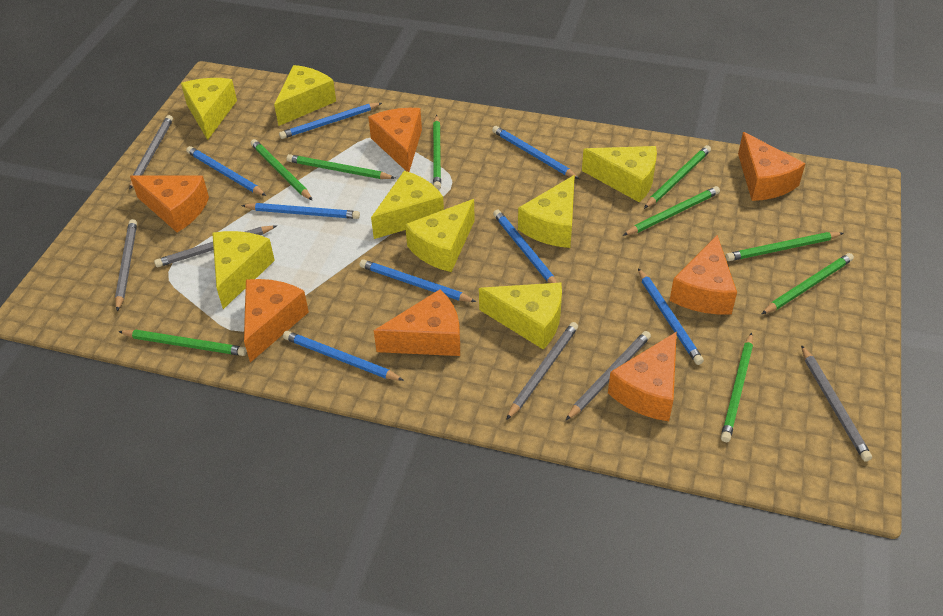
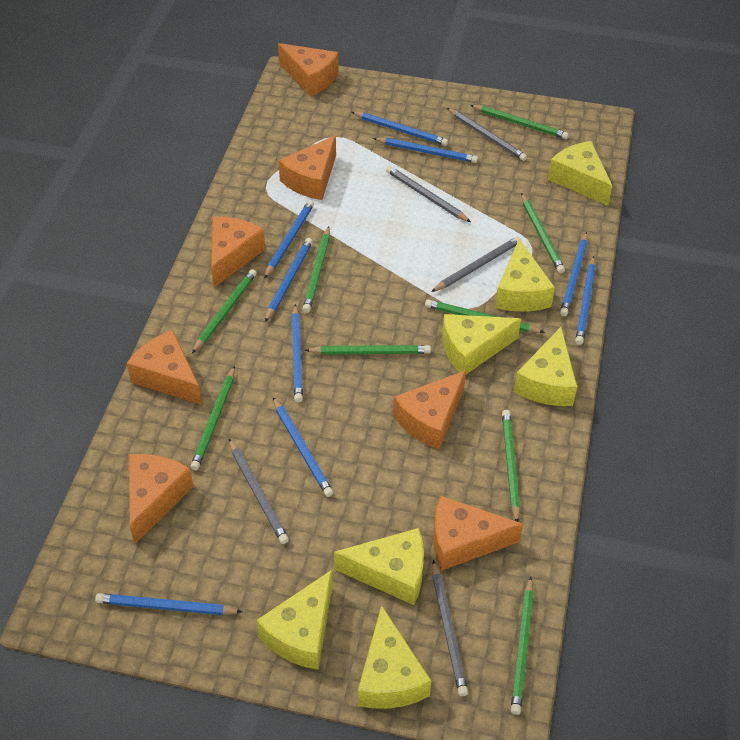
blue pencil: 8 -> 9
grey pencil: 6 -> 5
yellow cheese: 8 -> 7

